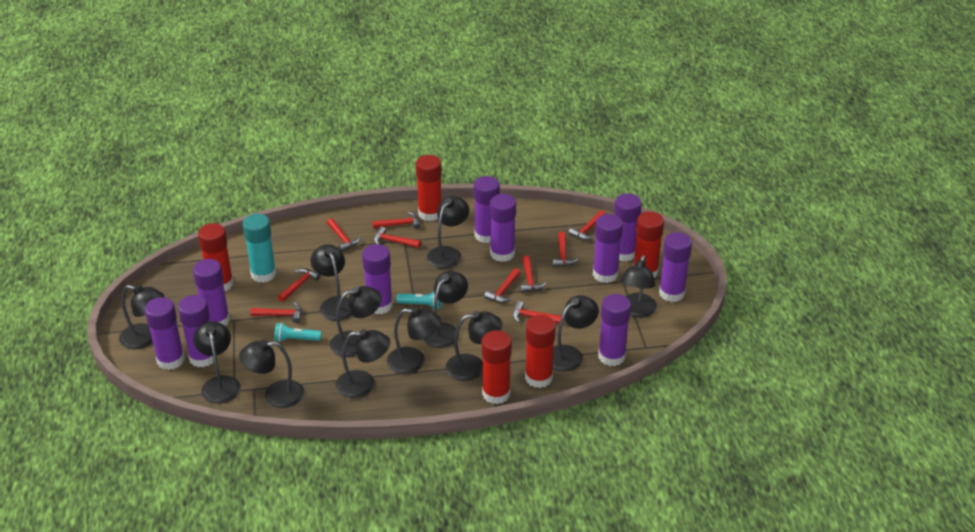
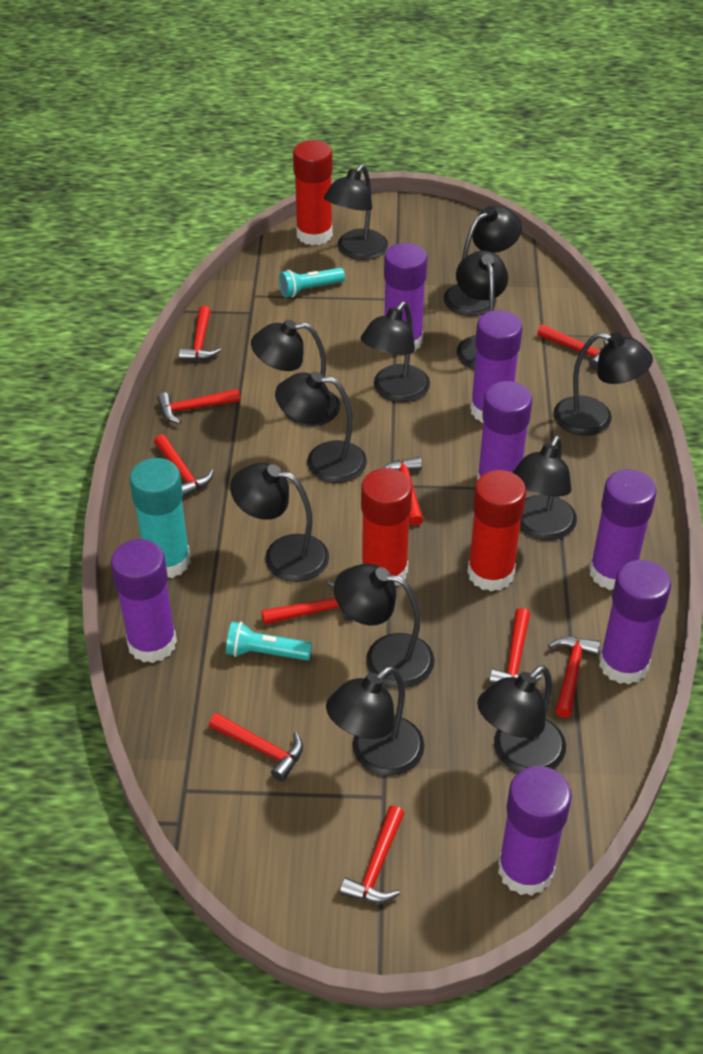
purple glue stick: 10 -> 7
red glue stick: 5 -> 3

